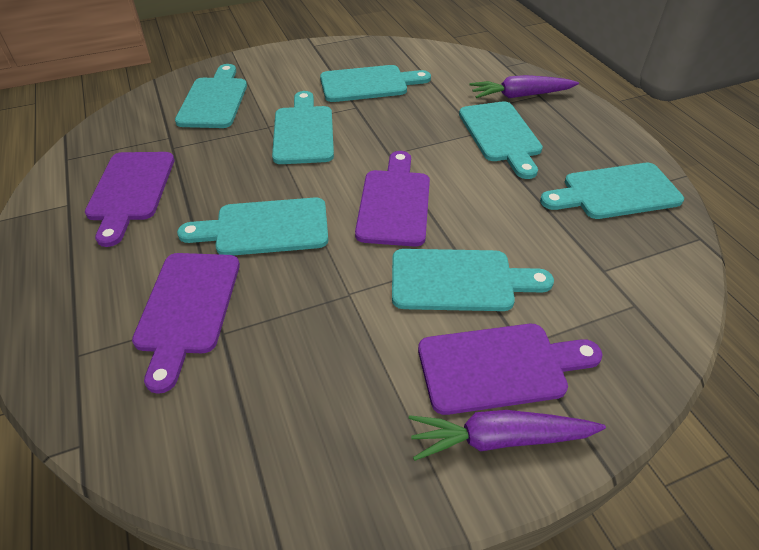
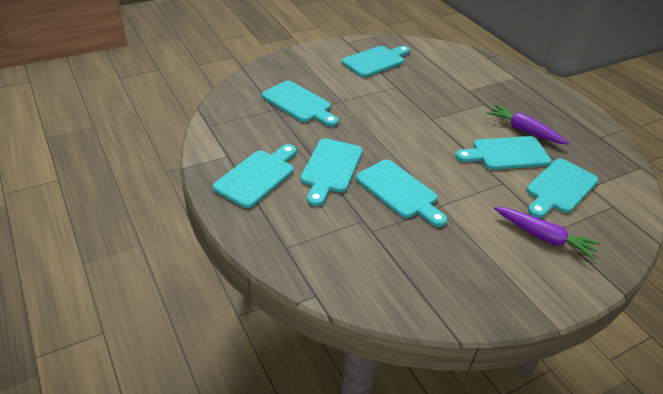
purple cutting board: 4 -> 0

